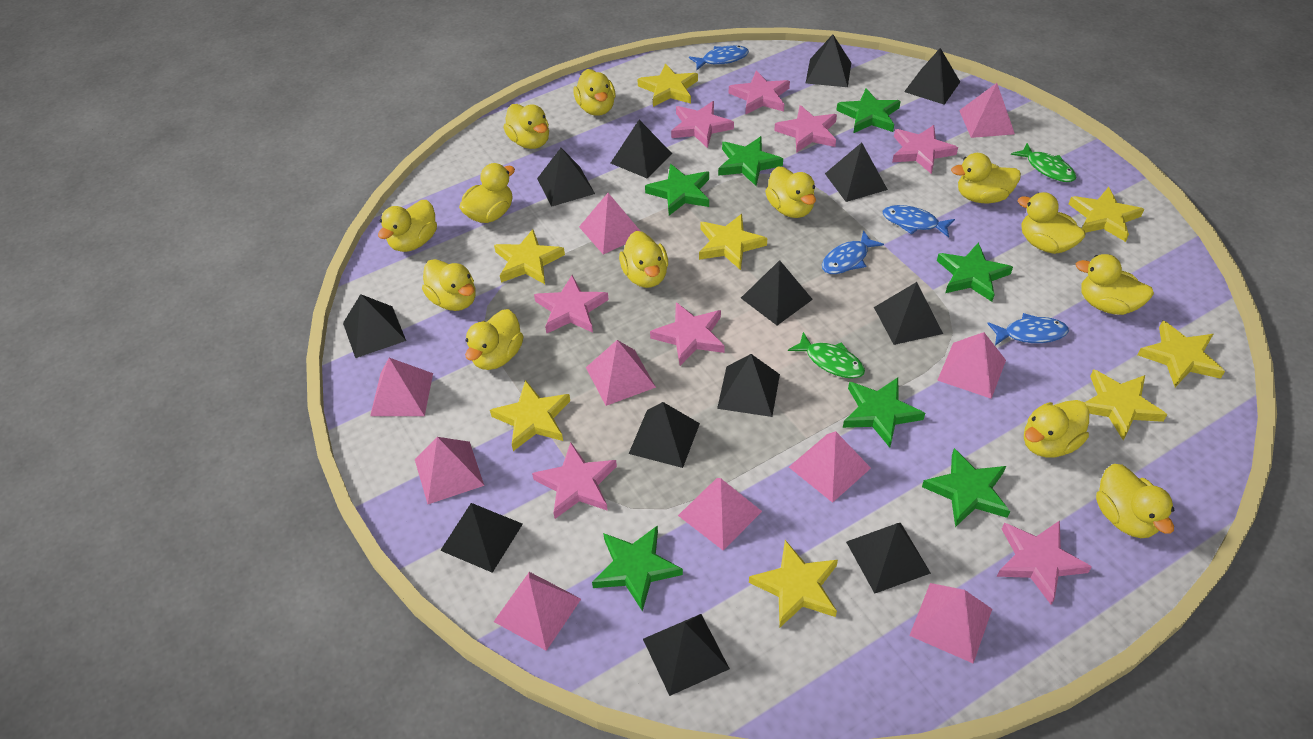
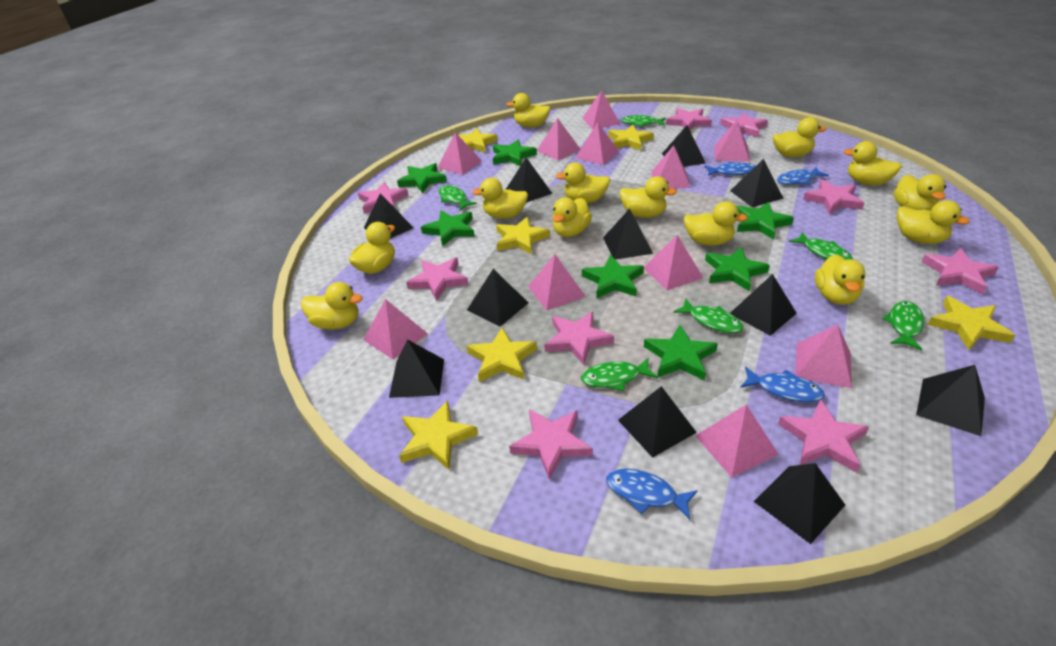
black pyramid: 13 -> 11
green fish: 2 -> 6
pink pyramid: 10 -> 11
pink star: 8 -> 9
yellow star: 8 -> 6

